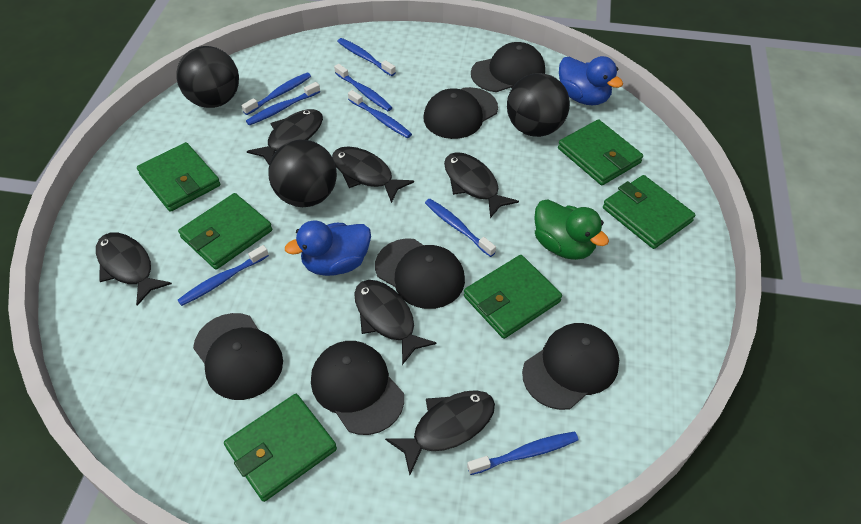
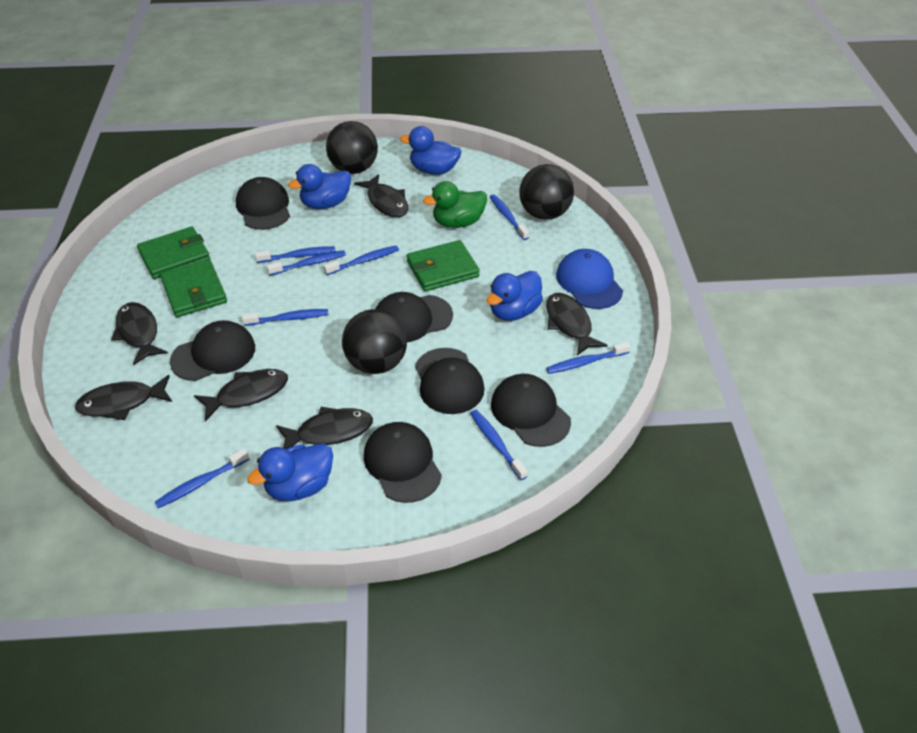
blue cap: 0 -> 1
blue duck: 2 -> 4
green wallet: 6 -> 3

